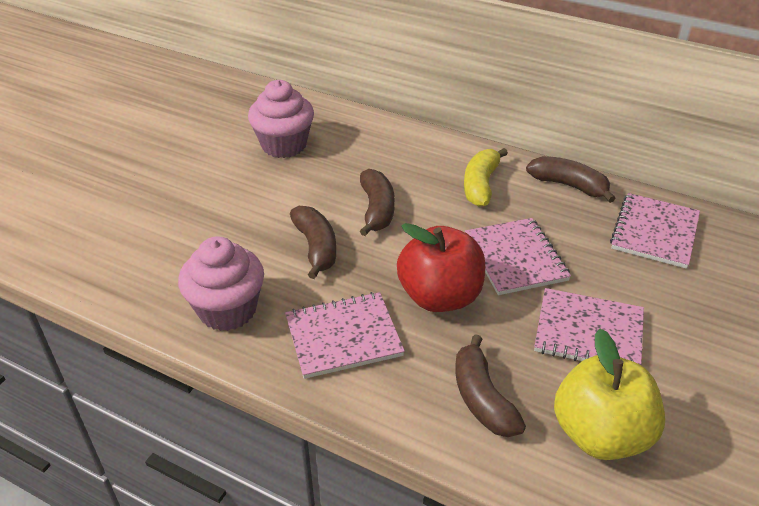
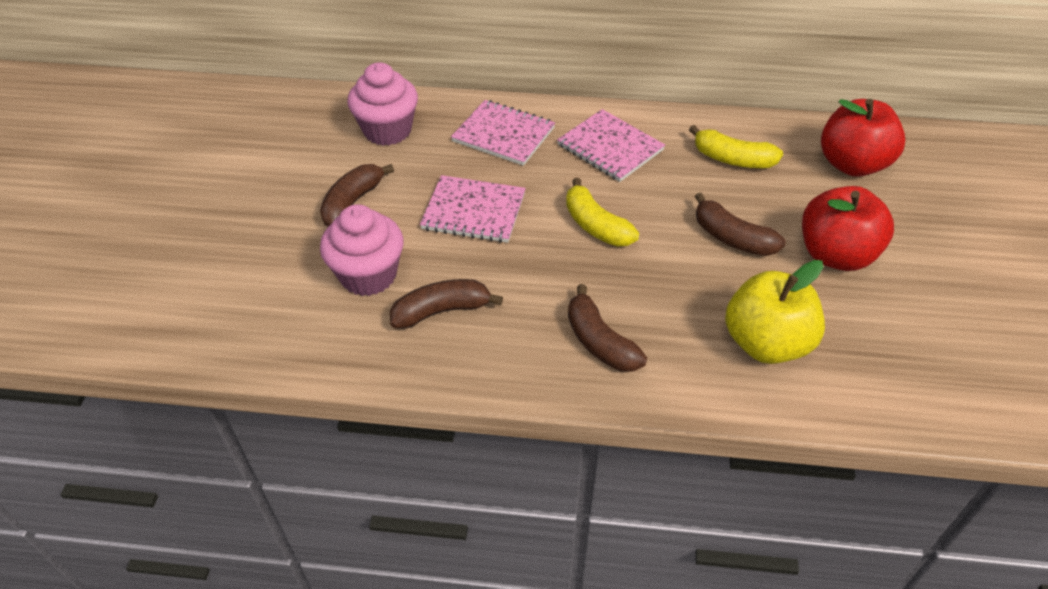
pink notebook: 4 -> 3
red apple: 1 -> 2
yellow banana: 1 -> 2

